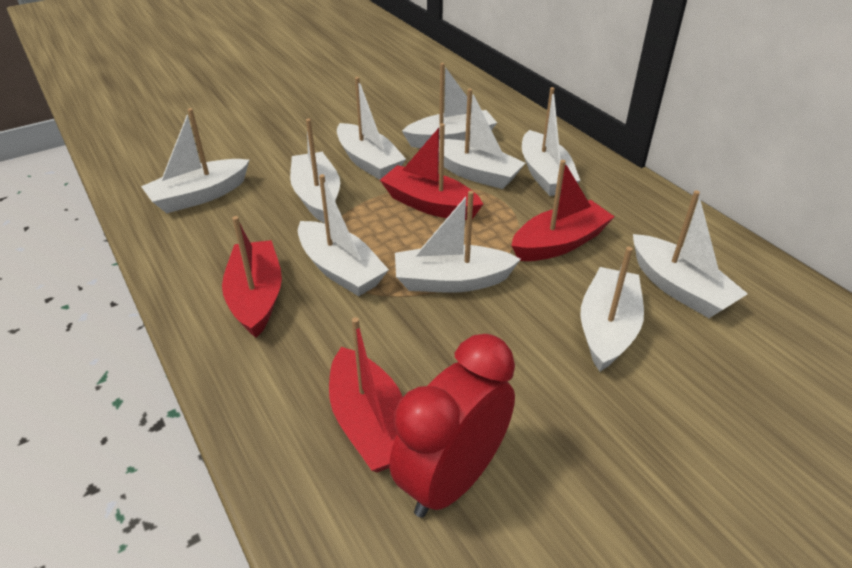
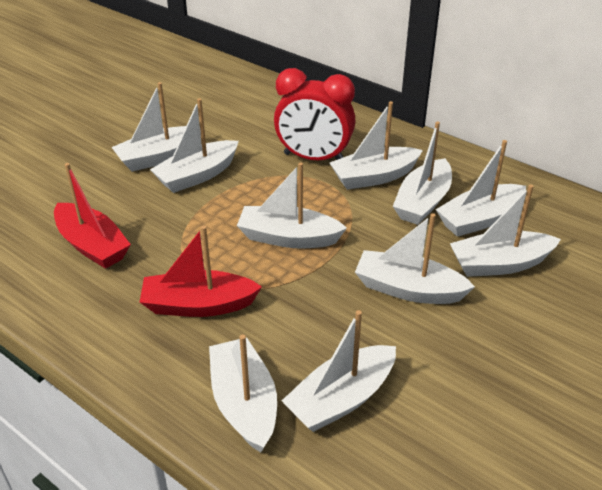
red boat: 4 -> 2

